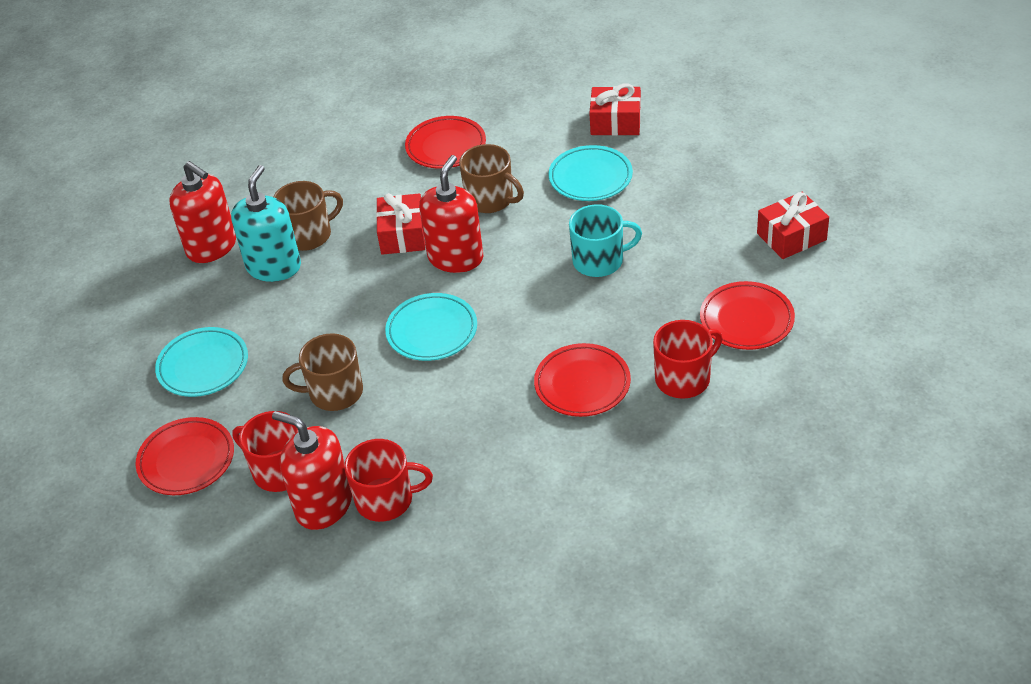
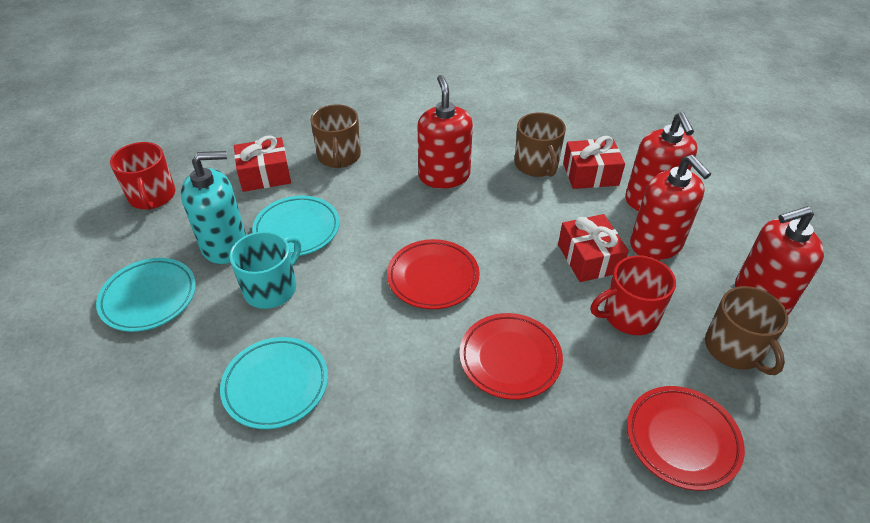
red mug: 3 -> 2
red plate: 4 -> 3
red soap dispenser: 3 -> 4

